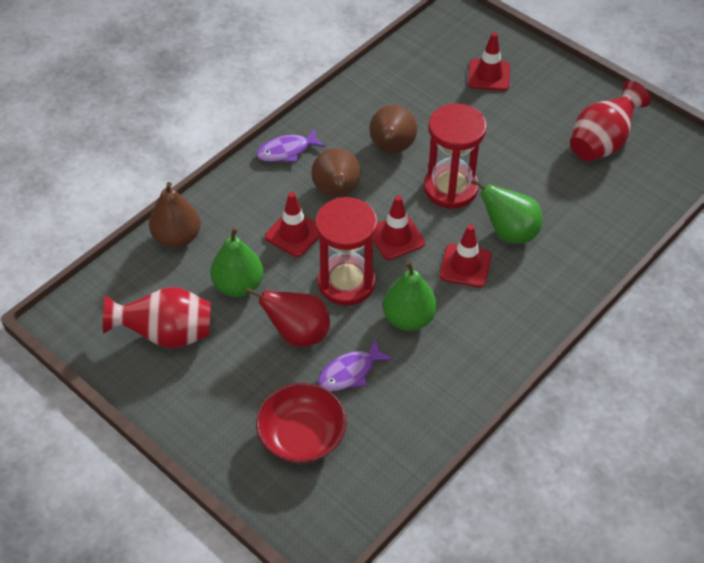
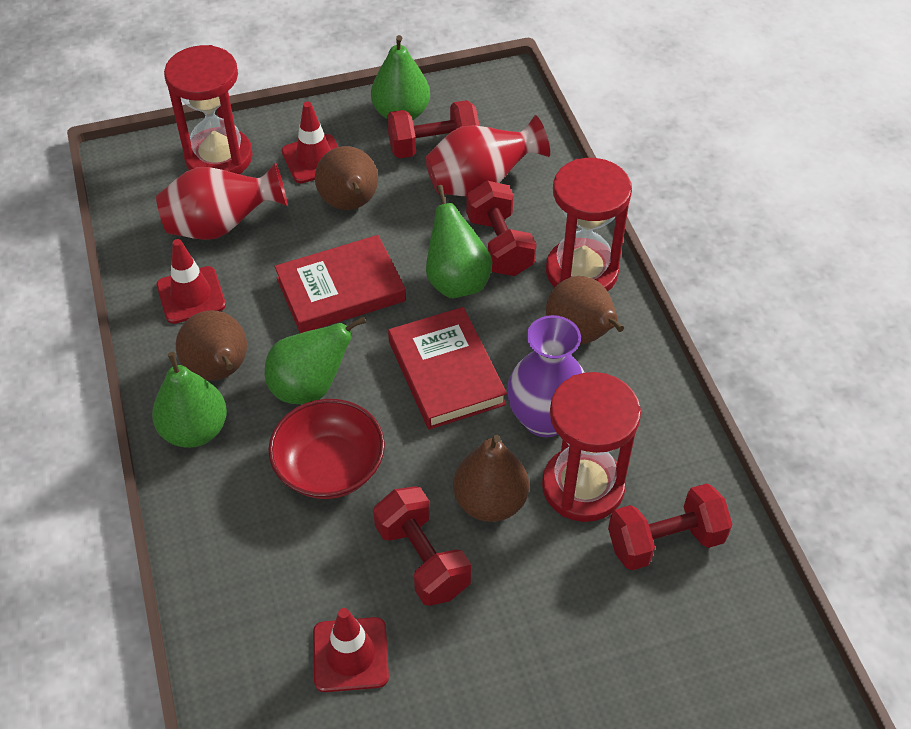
brown pear: 3 -> 4
green pear: 3 -> 4
purple fish: 2 -> 0
purple vase: 0 -> 1
red book: 0 -> 2
red dumbbell: 0 -> 4
red hourglass: 2 -> 3
red pear: 1 -> 0
red traffic cone: 4 -> 3

